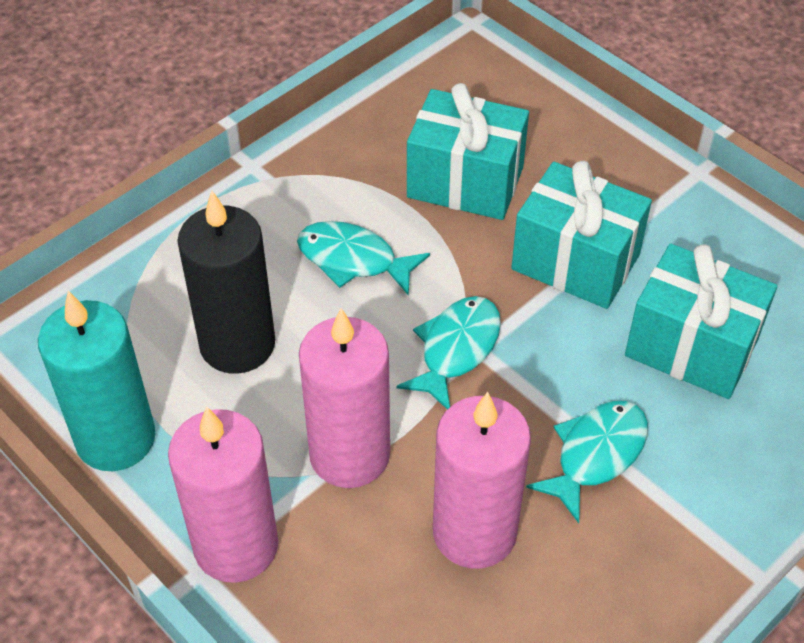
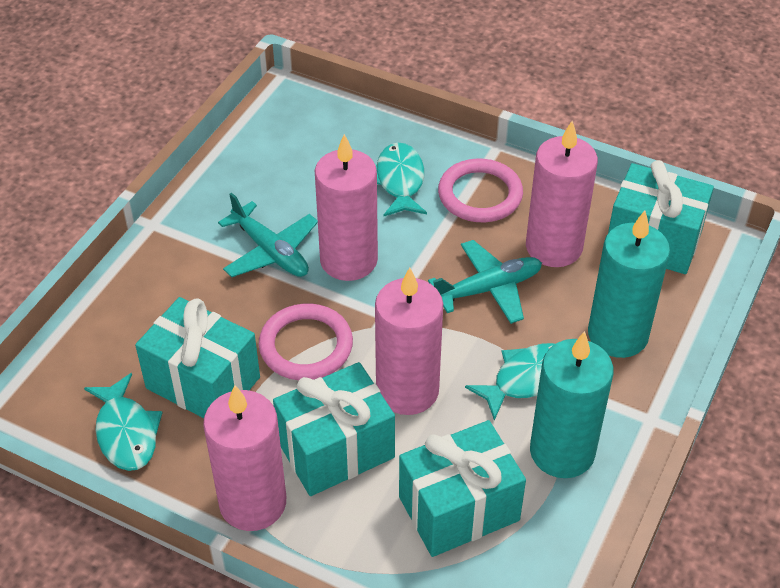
black candle: 1 -> 0
pink candle: 3 -> 4
pink ring: 0 -> 2
turquoise candle: 1 -> 2
turquoise gift: 3 -> 4
turquoise plane: 0 -> 2

